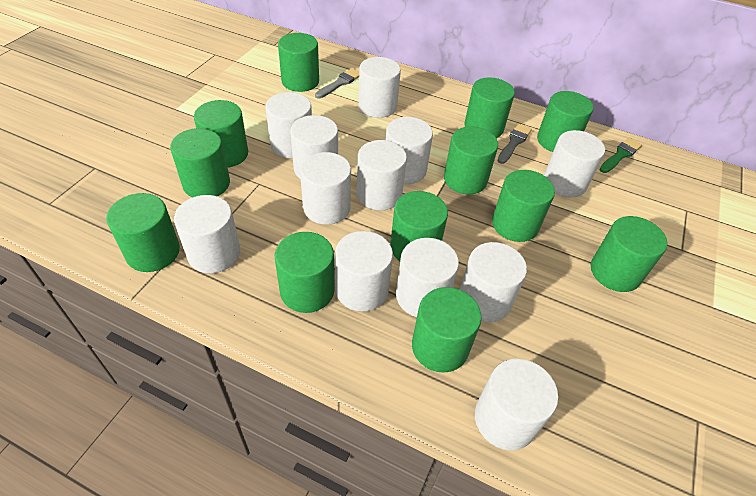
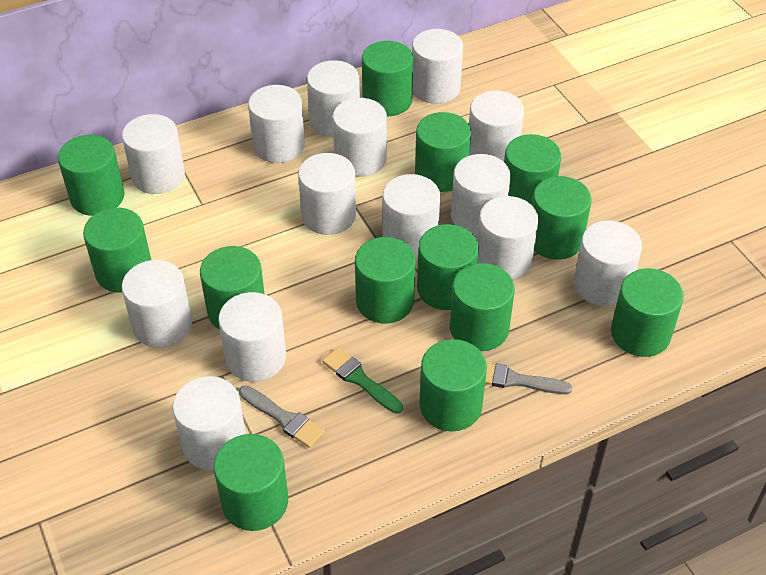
green cylinder: 12 -> 13
white cylinder: 12 -> 14

